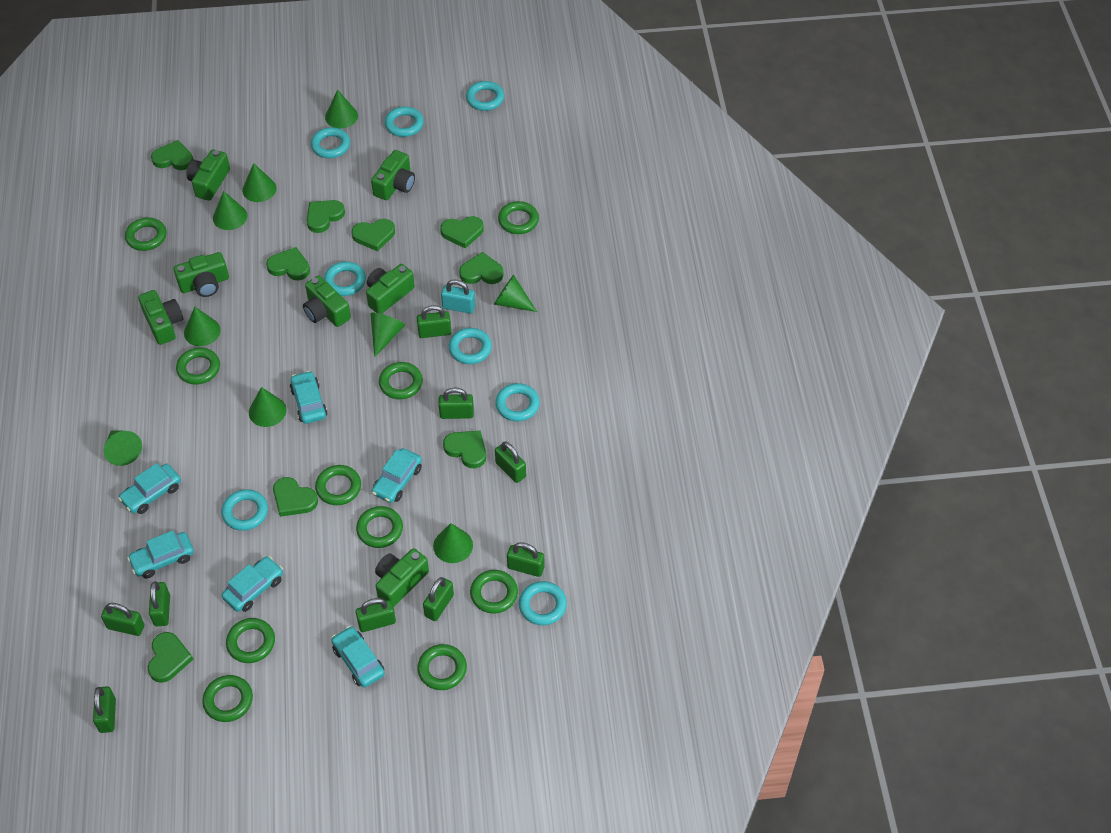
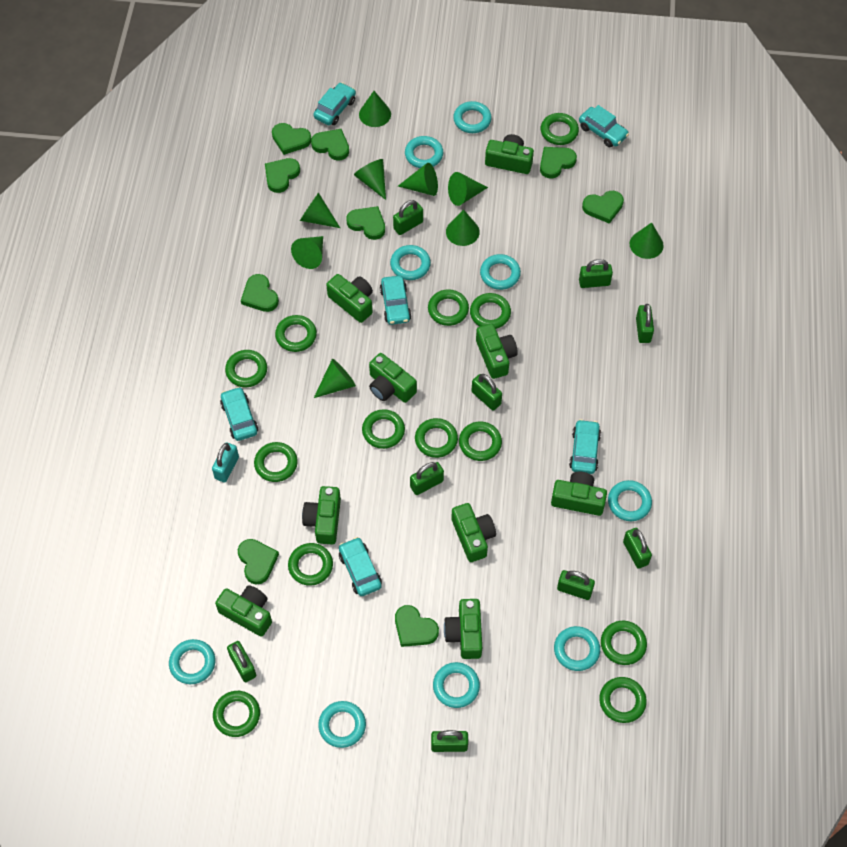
green camera: 7 -> 9
green ring: 10 -> 13
turquoise ring: 8 -> 9

